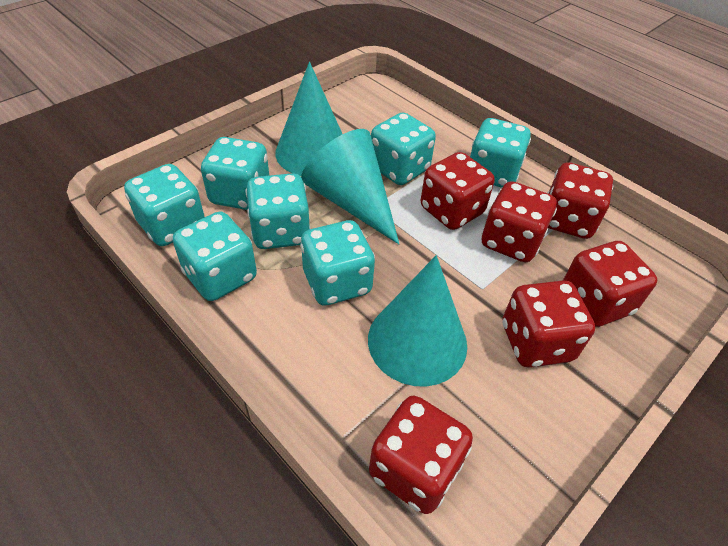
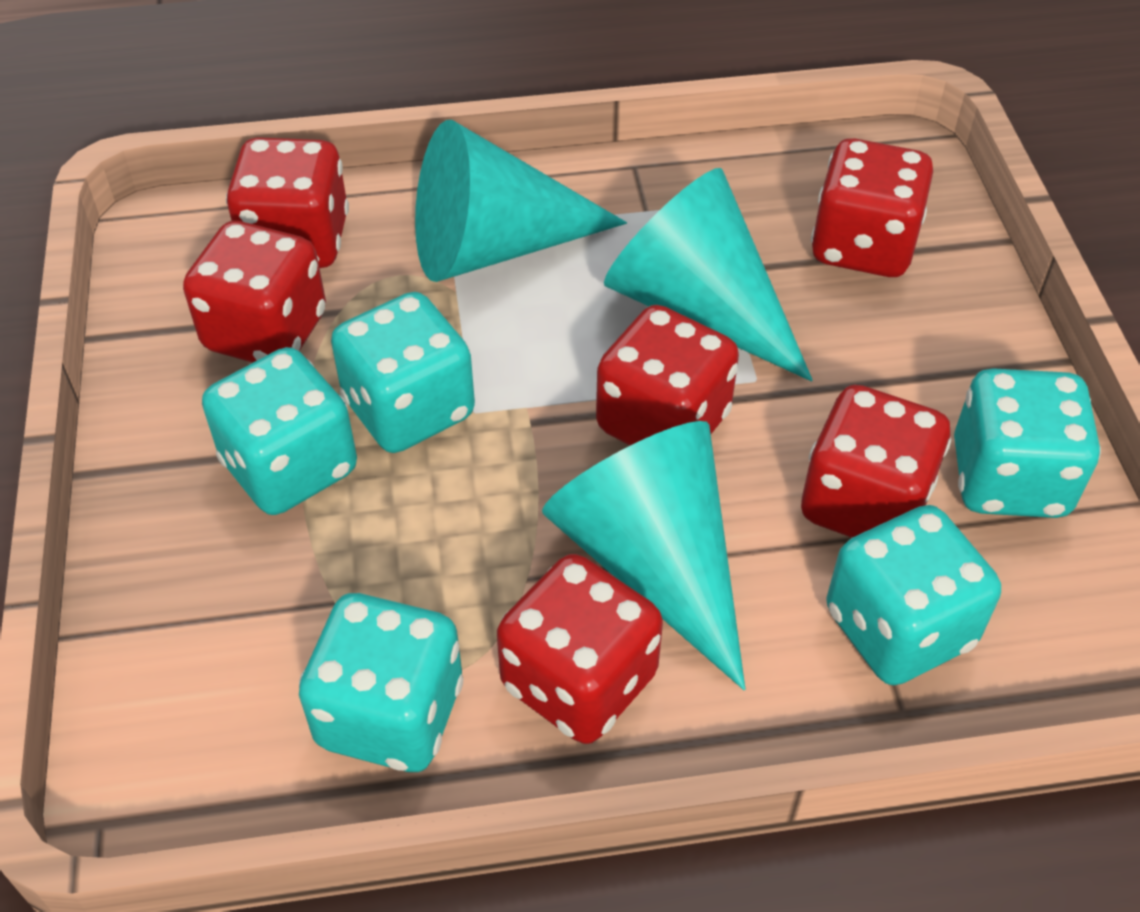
turquoise dice: 7 -> 5

